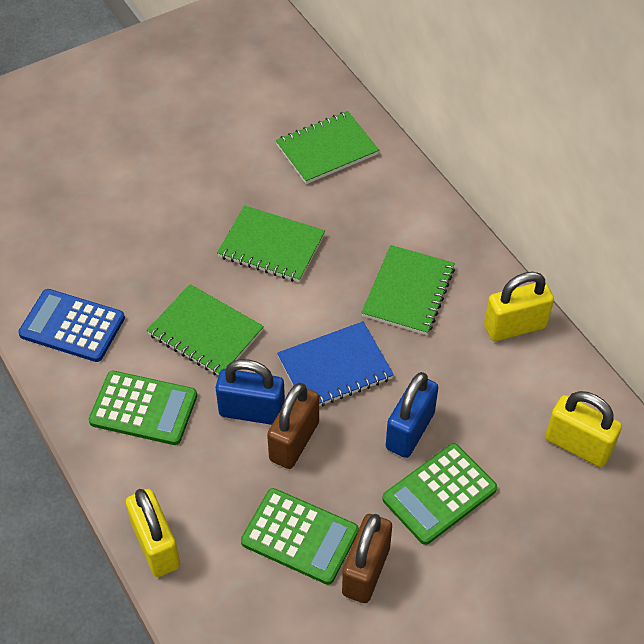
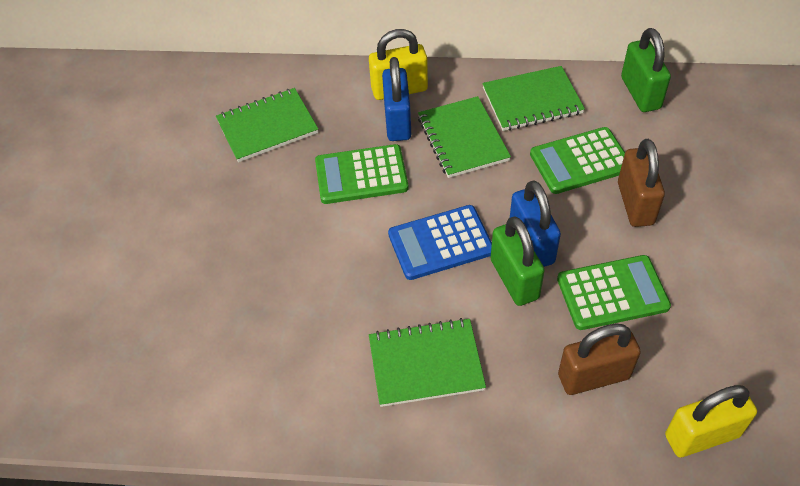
blue notebook: 1 -> 0
green padlock: 0 -> 2
yellow padlock: 3 -> 2

